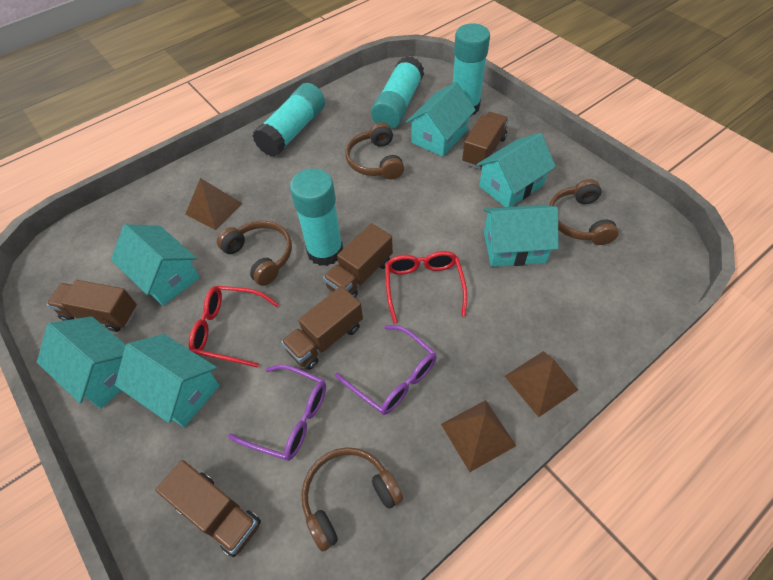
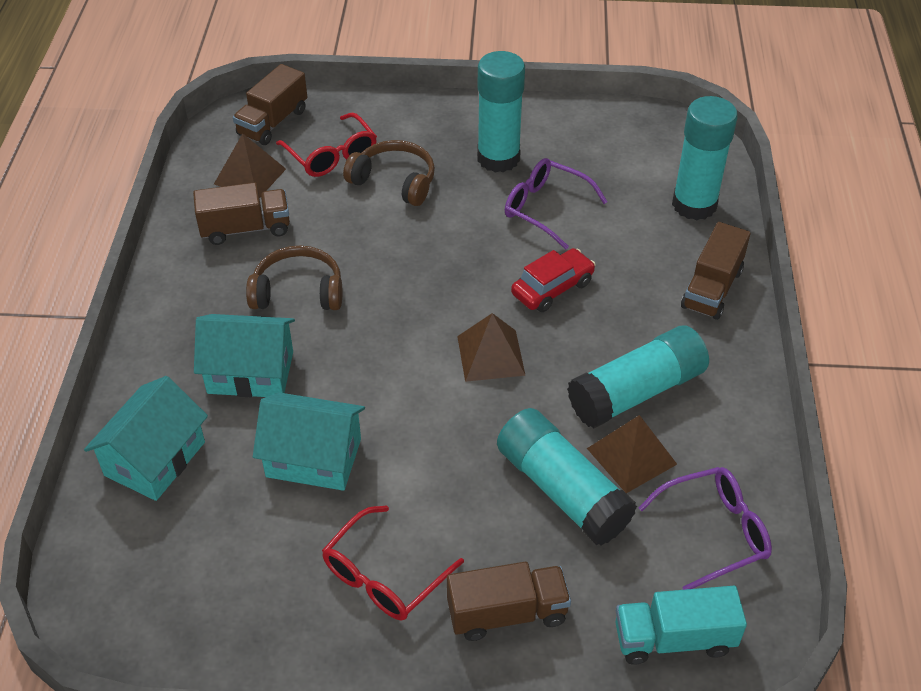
brown headphones: 4 -> 2
brown truck: 5 -> 4
red car: 0 -> 1
turquoise house: 6 -> 3
turquoise truck: 0 -> 1

